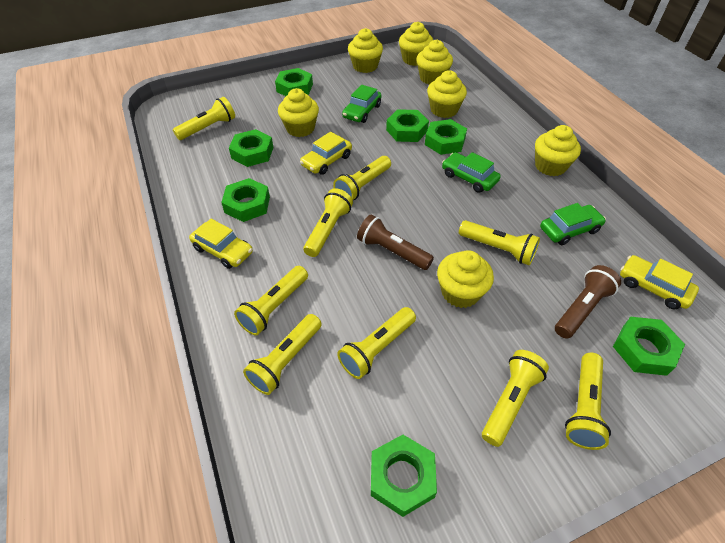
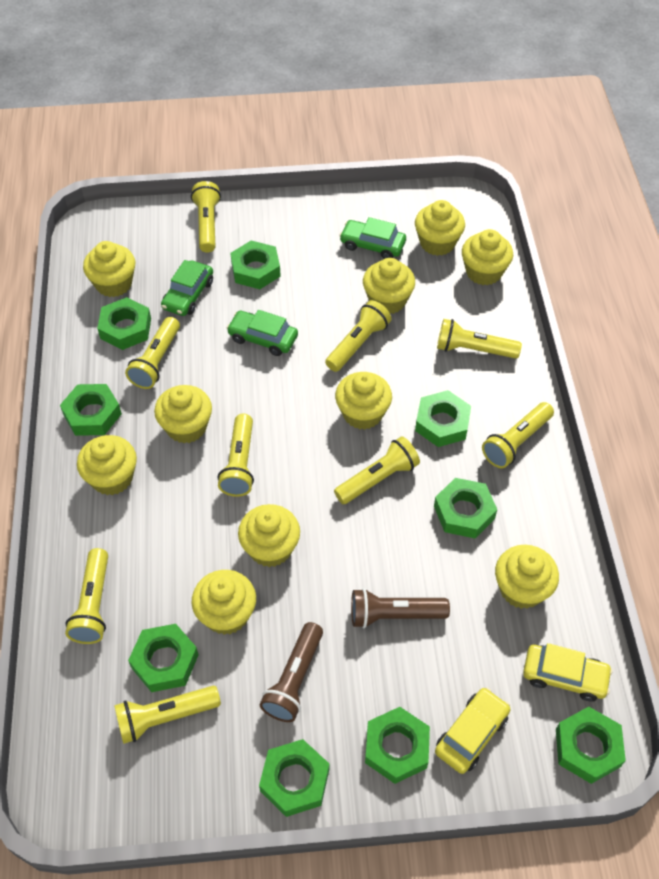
green nut: 7 -> 9
yellow car: 3 -> 2
yellow cupcake: 7 -> 10

